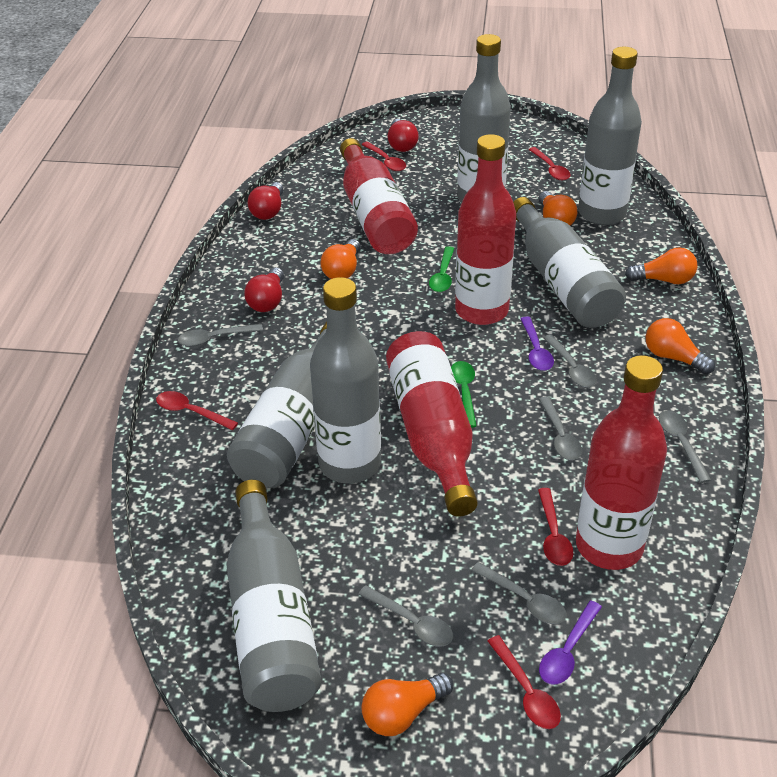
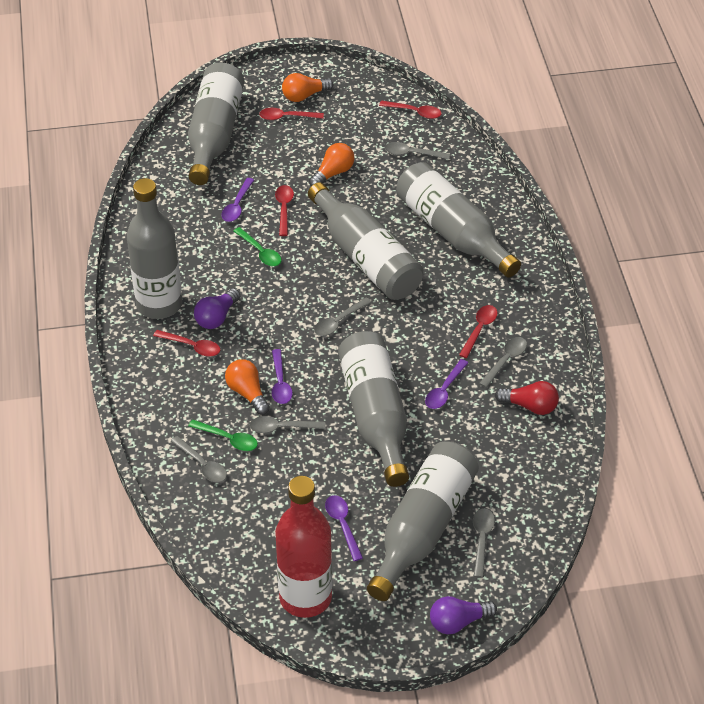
orange light bulb: 5 -> 3
purple light bulb: 0 -> 2
purple spoon: 2 -> 4
red bottle: 4 -> 1
red light bulb: 3 -> 1

